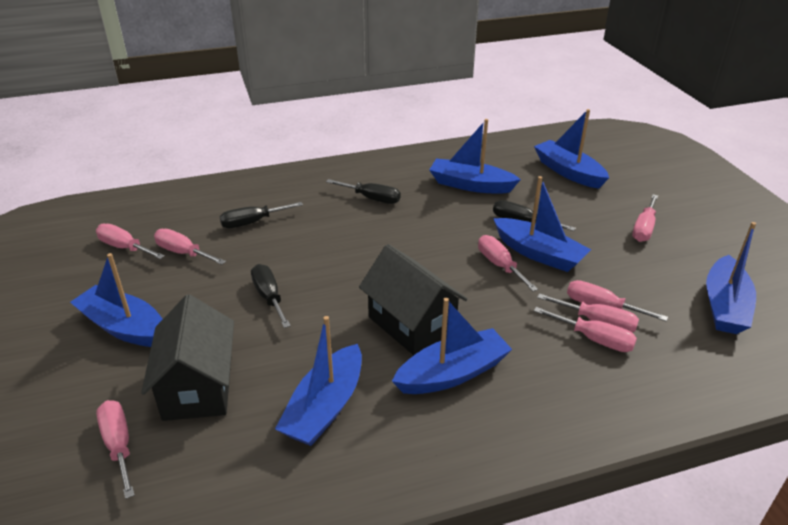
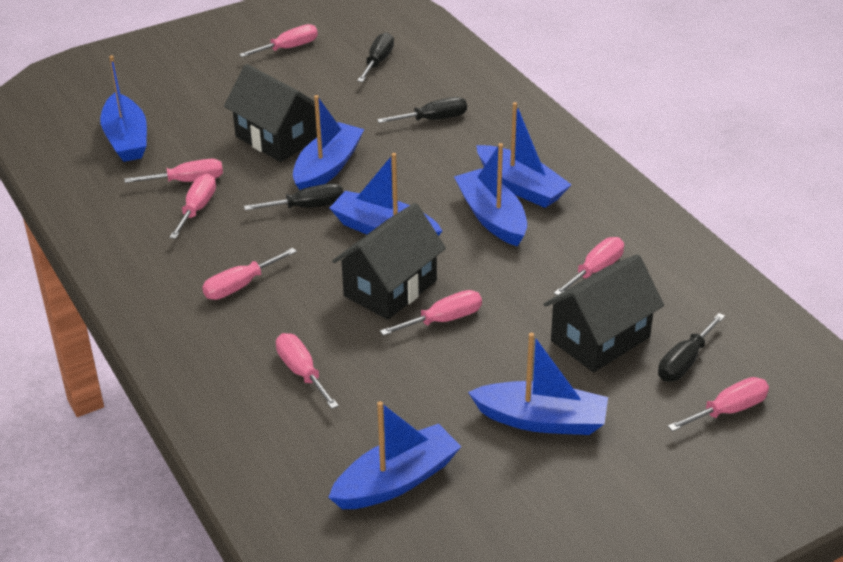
black house: 2 -> 3

